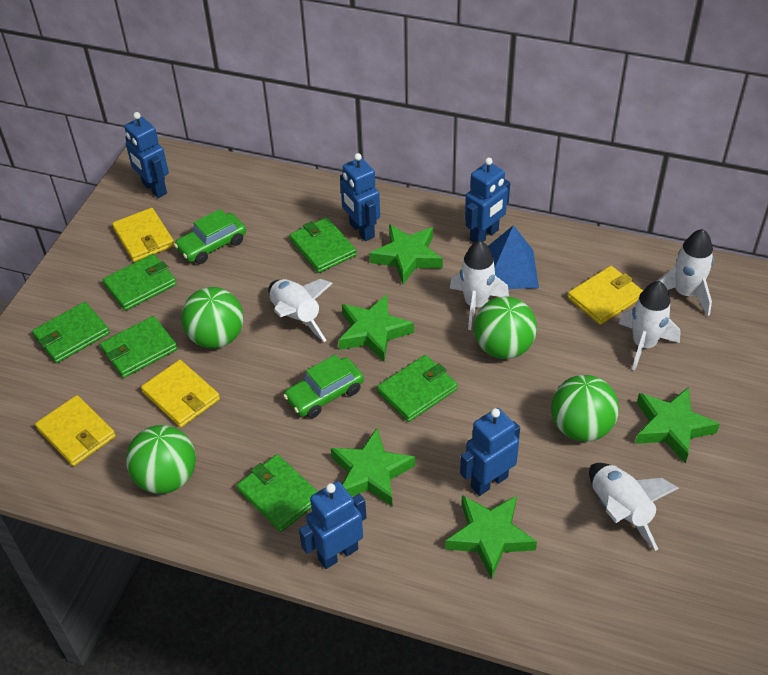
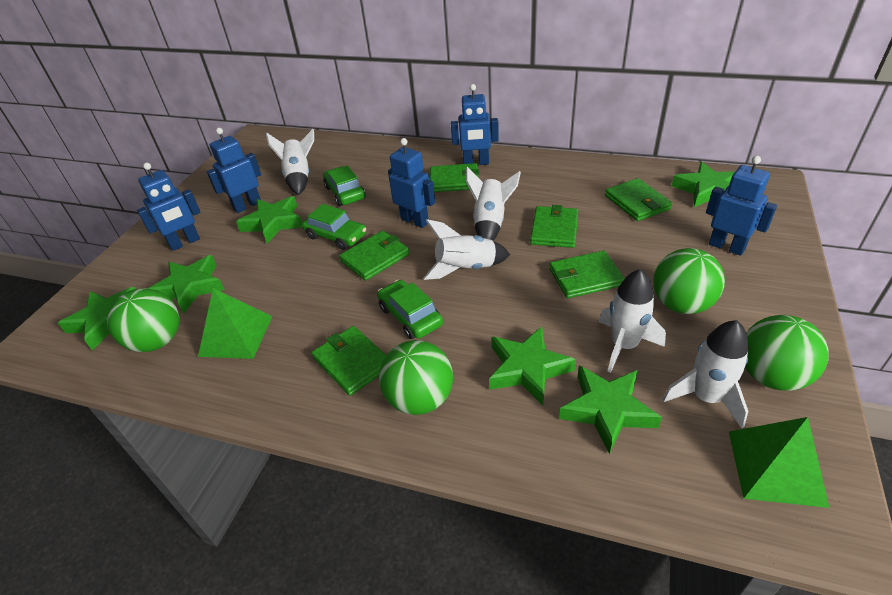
blue pyramid: 1 -> 0
green car: 2 -> 3
green pyramid: 0 -> 2
green star: 5 -> 6
yellow wallet: 4 -> 0

